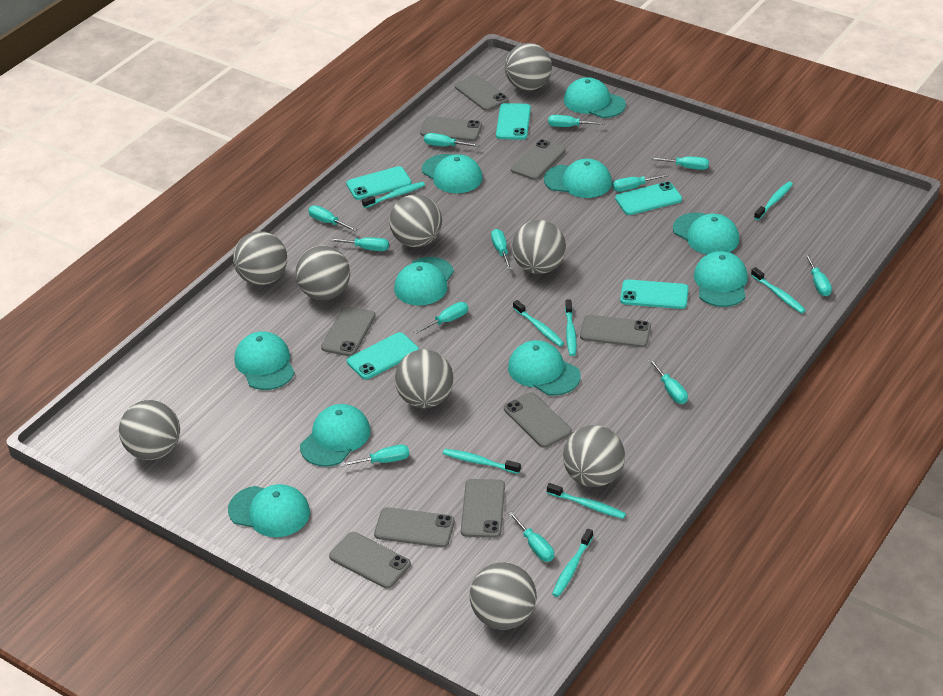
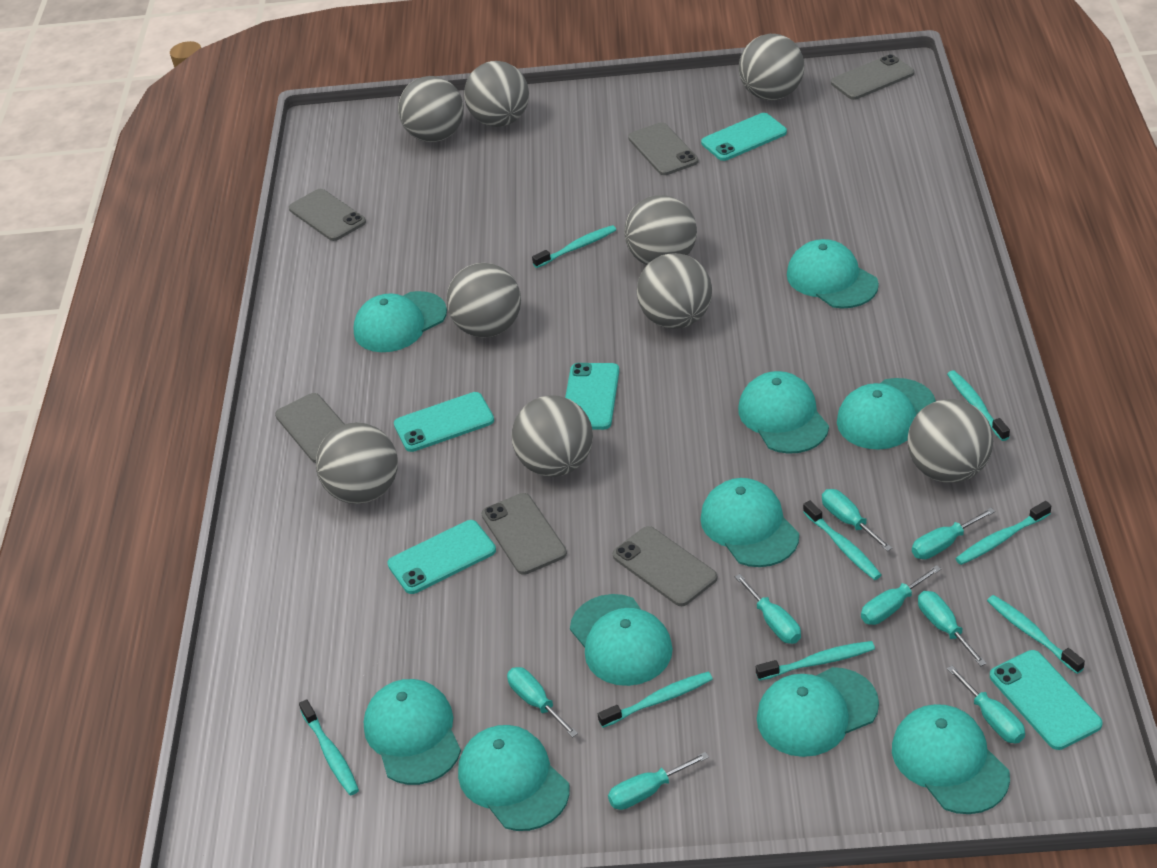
grey phone: 9 -> 6
turquoise screwdriver: 12 -> 8

